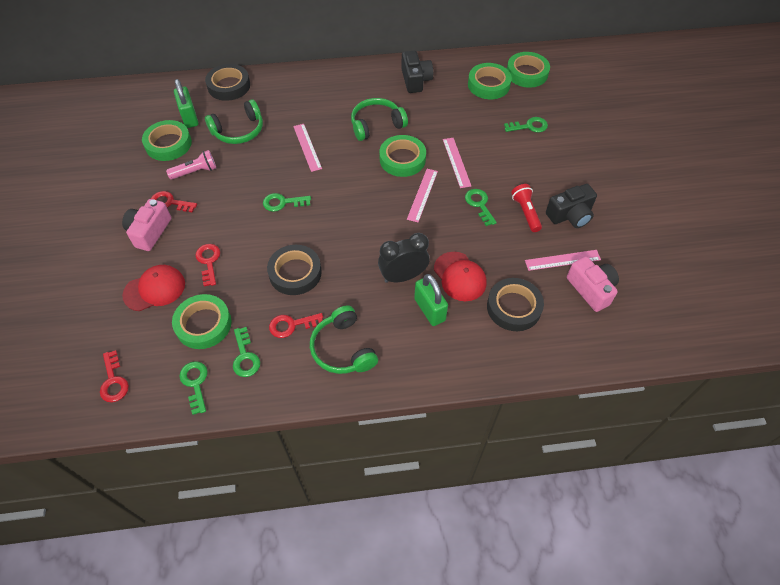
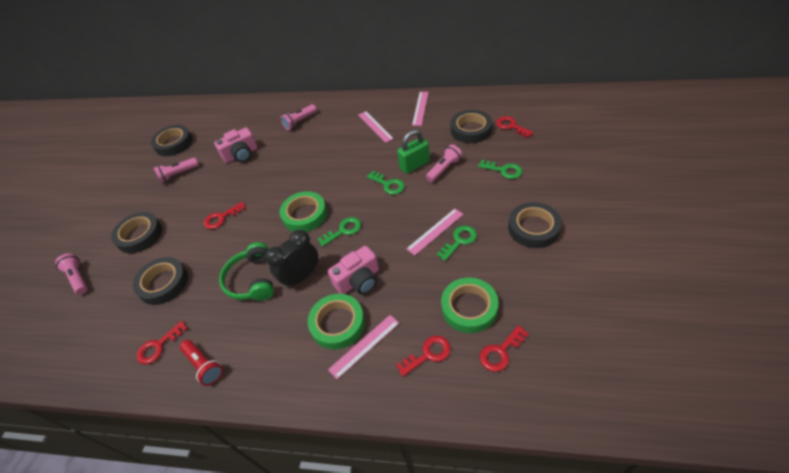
black camera: 2 -> 0
black tape: 3 -> 5
green headphones: 3 -> 1
green key: 5 -> 4
green padlock: 2 -> 1
green tape: 5 -> 3
pink flashlight: 1 -> 4
red cap: 2 -> 0
red key: 4 -> 5

